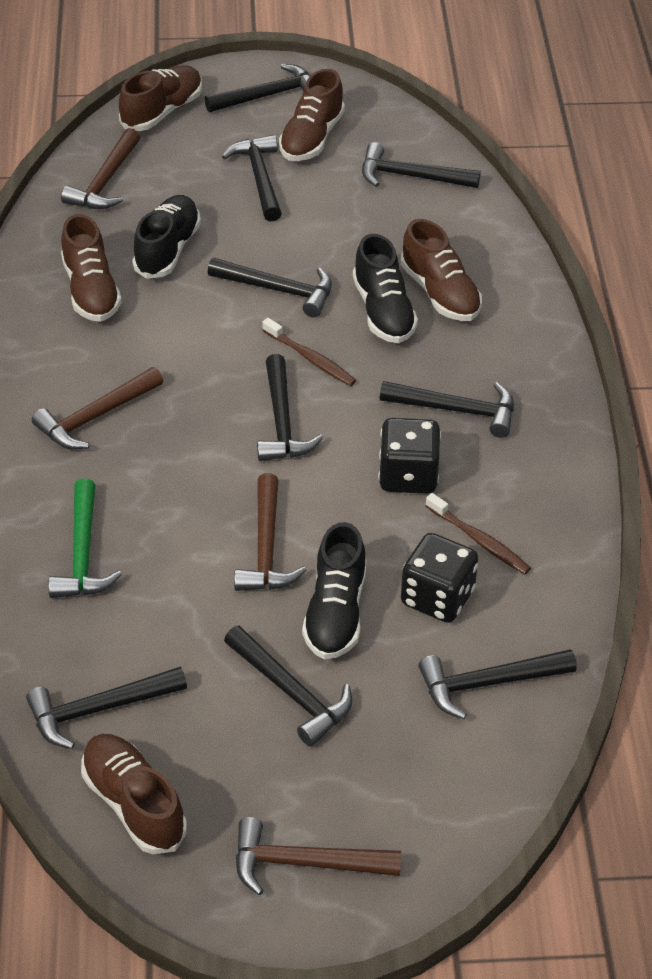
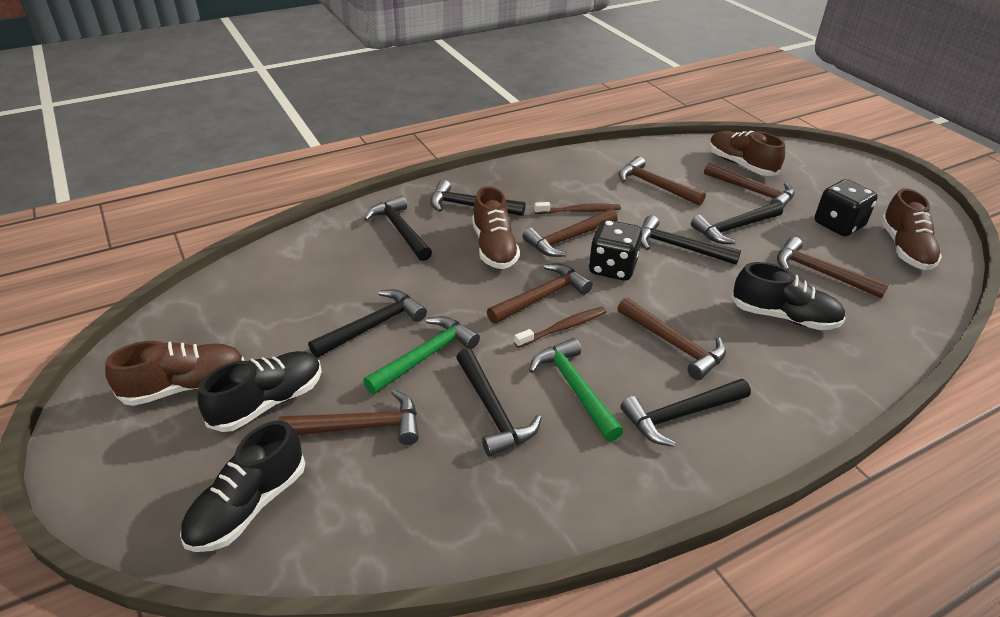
black hammer: 9 -> 7
brown hammer: 4 -> 7
brown shoe: 5 -> 4
green hammer: 1 -> 2

